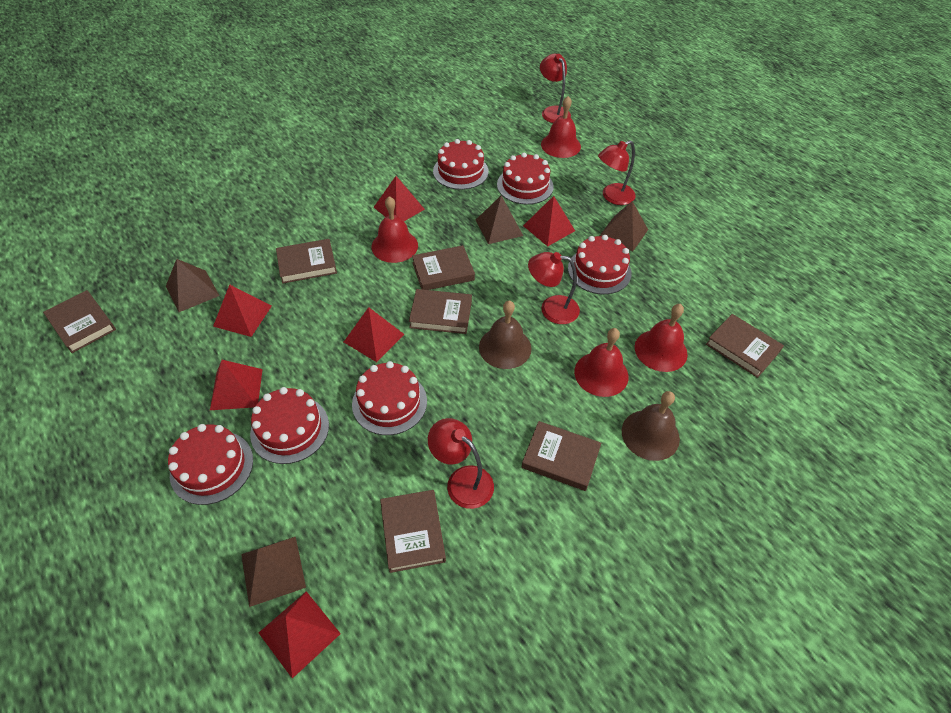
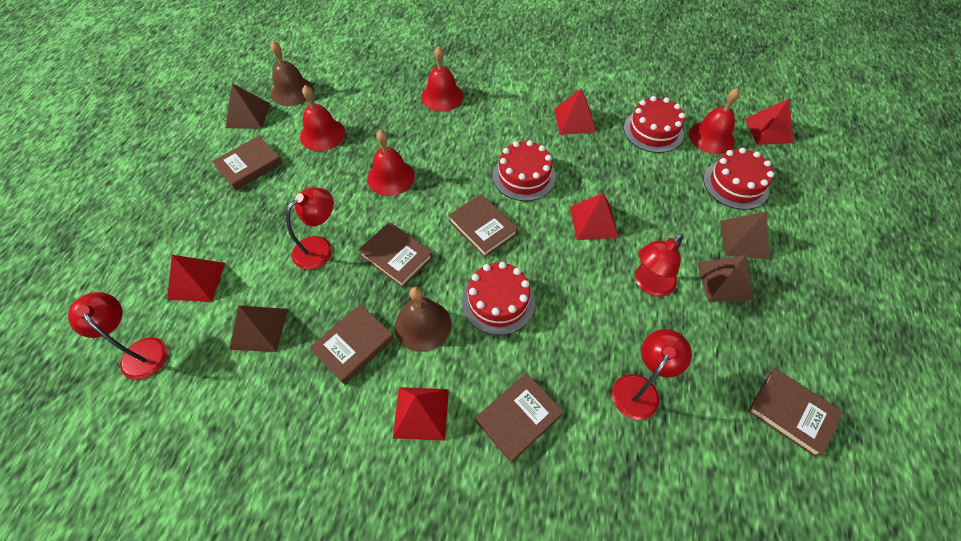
brown book: 7 -> 6
red cake: 6 -> 4
red pyramid: 6 -> 5

